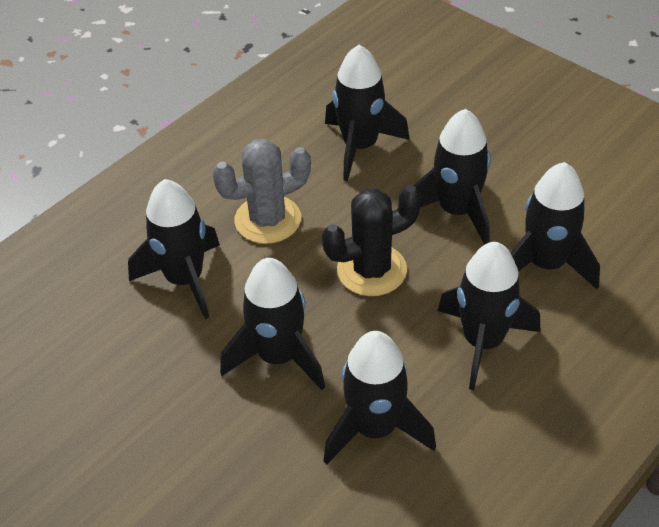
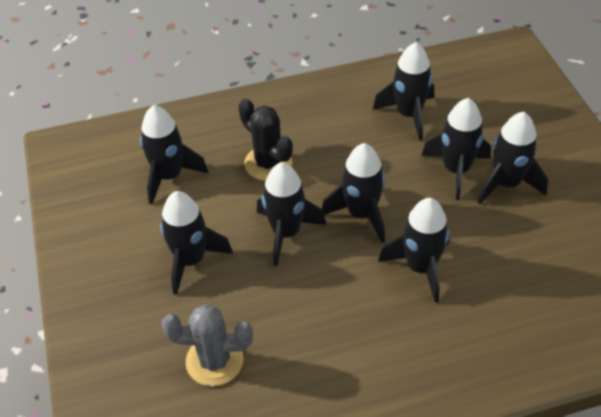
black rocket: 7 -> 8

